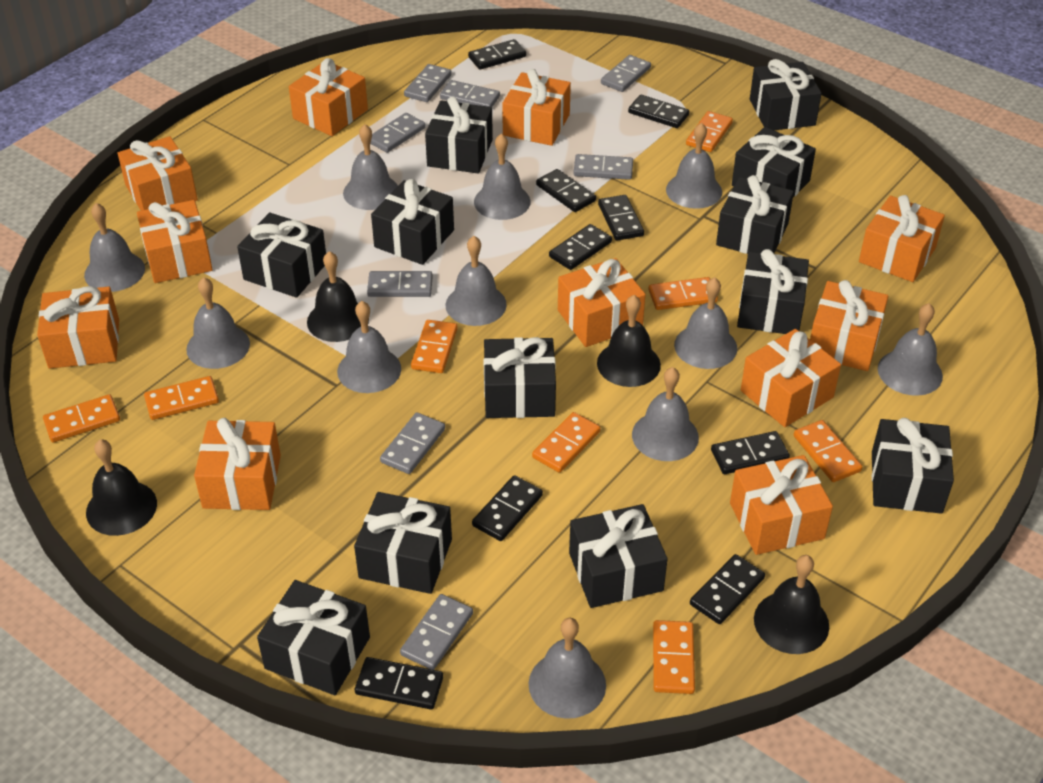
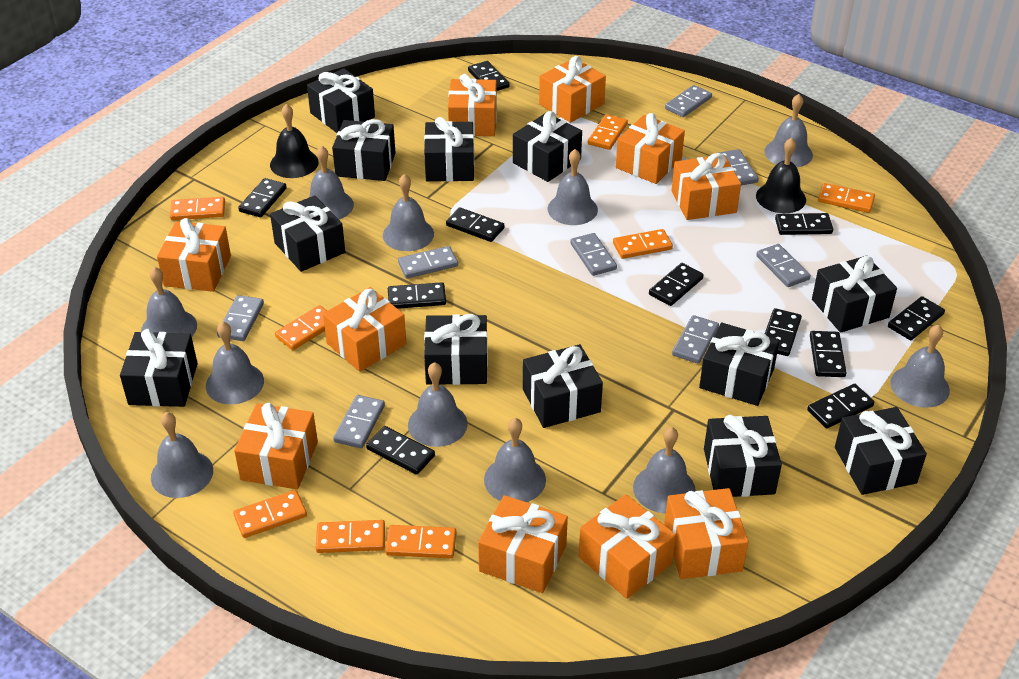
black bell: 4 -> 2
black domino: 9 -> 11
orange gift: 11 -> 10

